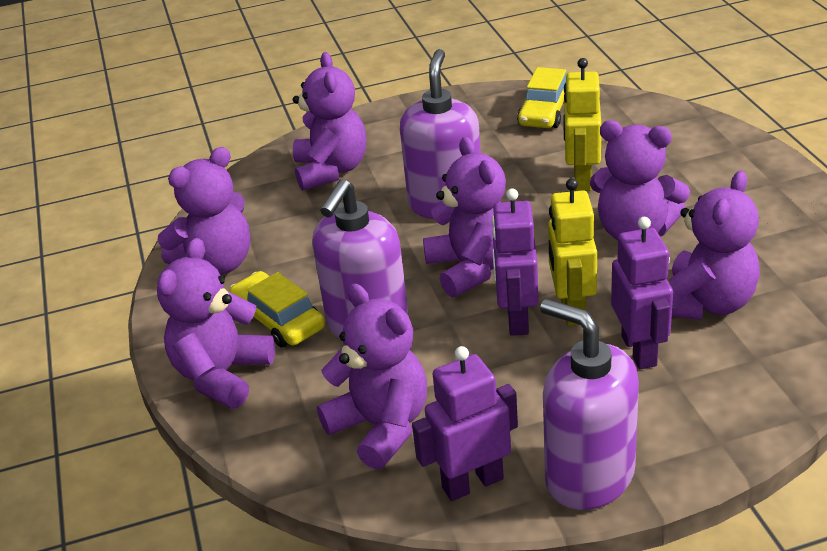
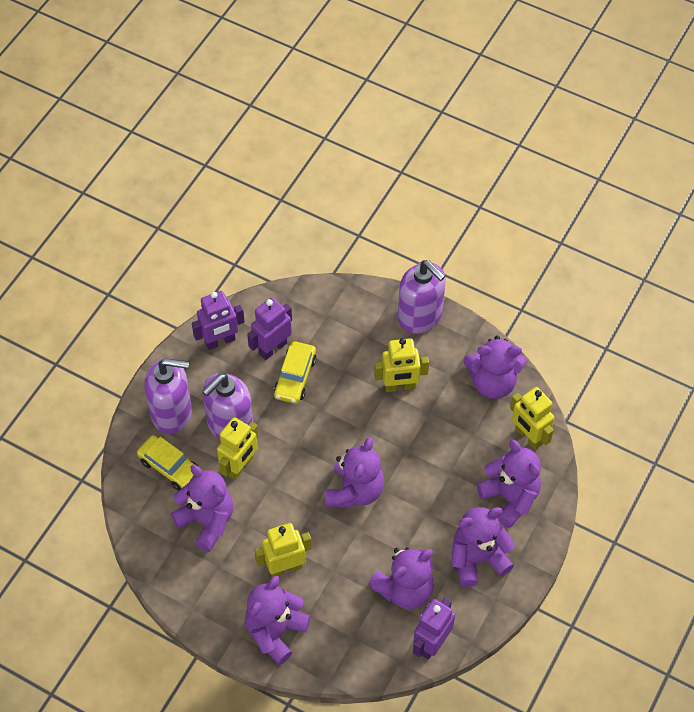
yellow robot: 2 -> 4

